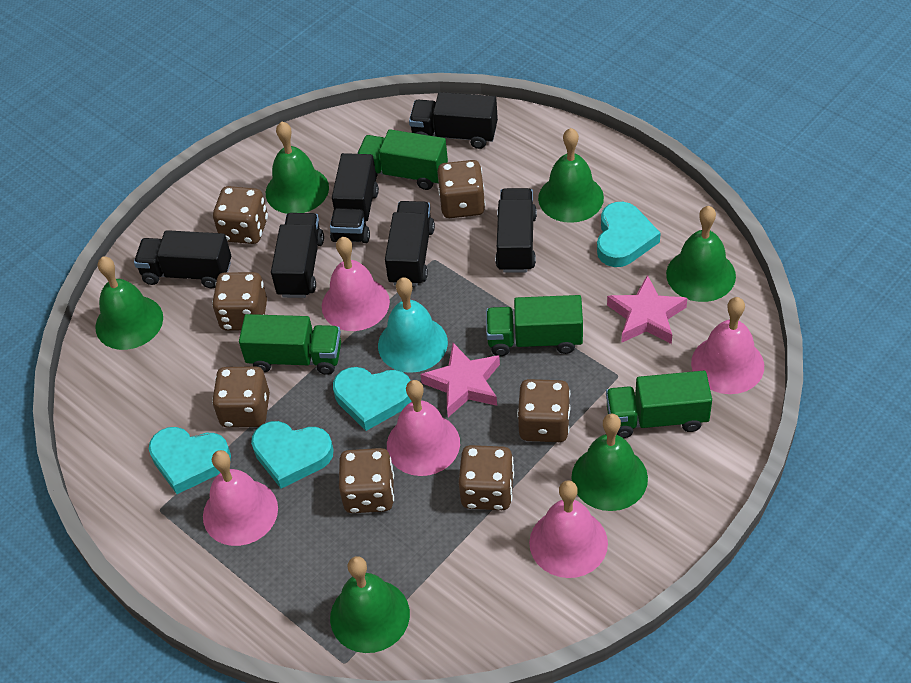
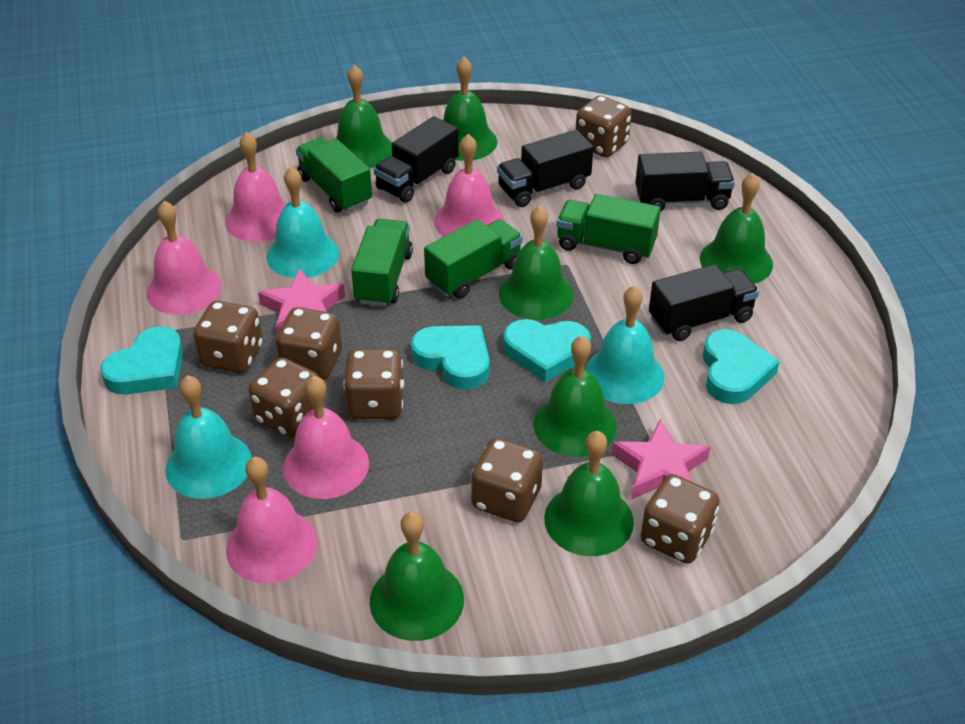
black truck: 6 -> 4
green bell: 6 -> 7
turquoise bell: 1 -> 3

